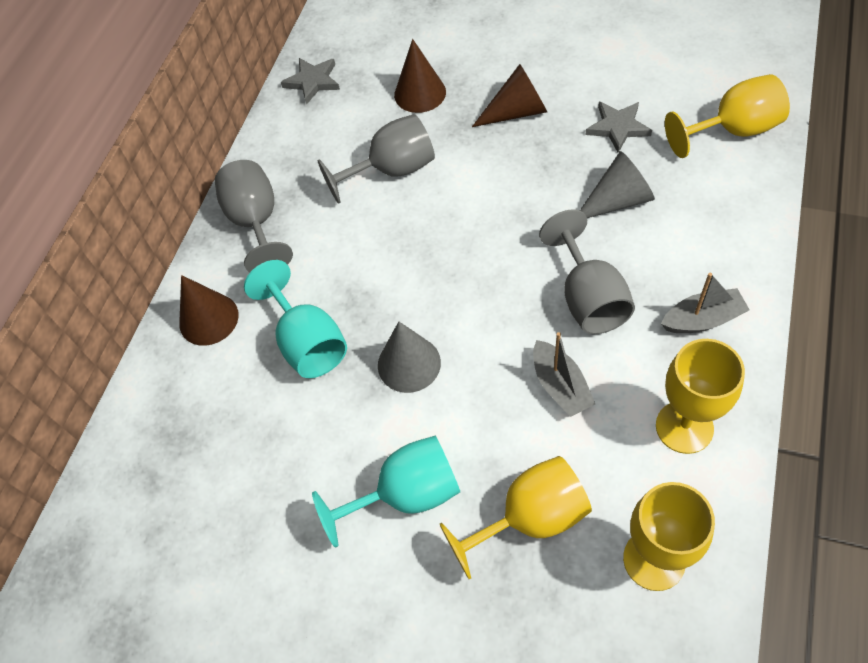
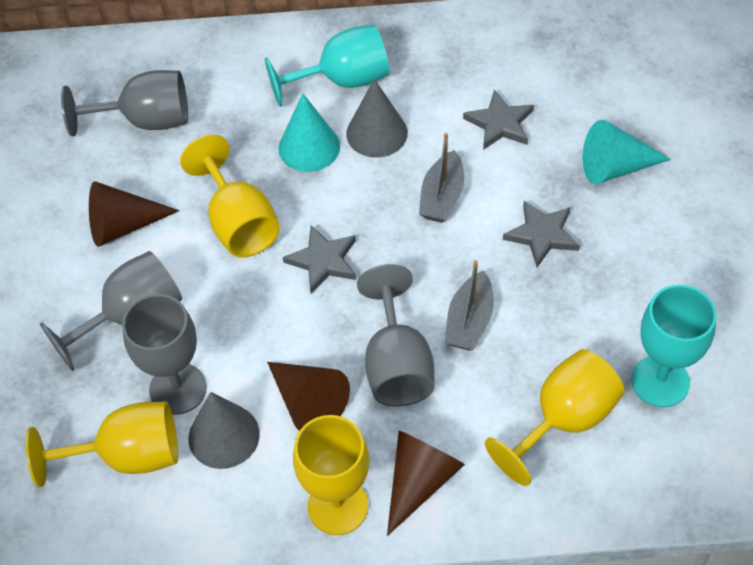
grey goblet: 3 -> 4
grey star: 2 -> 3
turquoise cone: 0 -> 2

